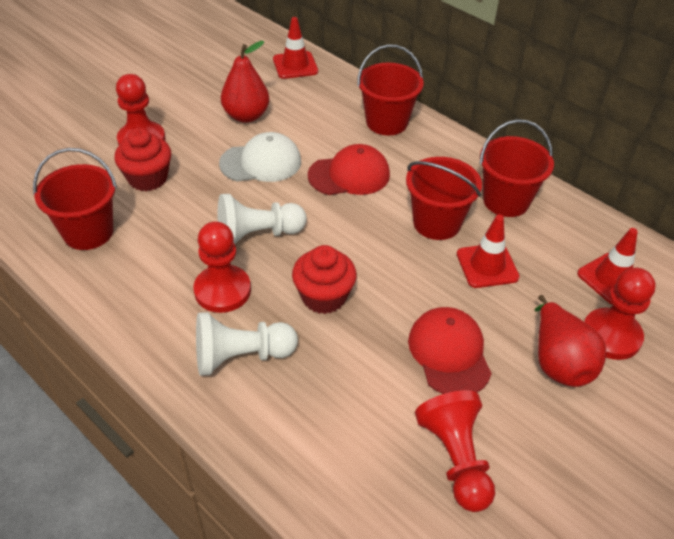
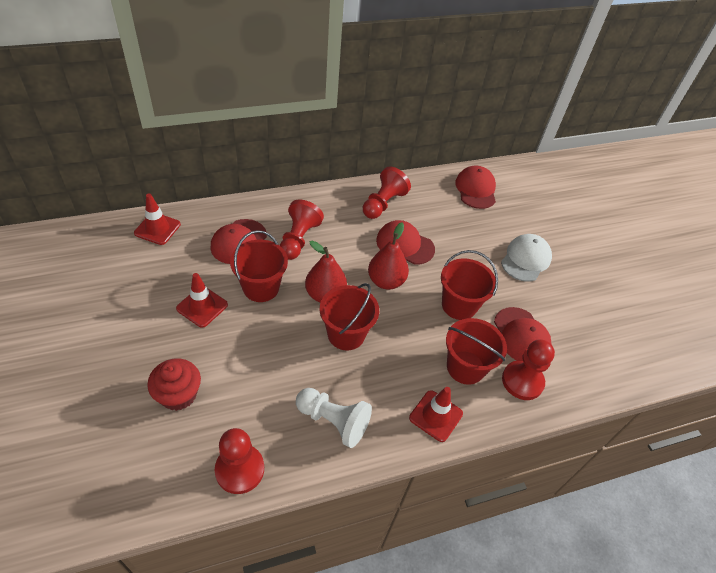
red cap: 2 -> 4
red cupcake: 2 -> 1
white pawn: 2 -> 1

